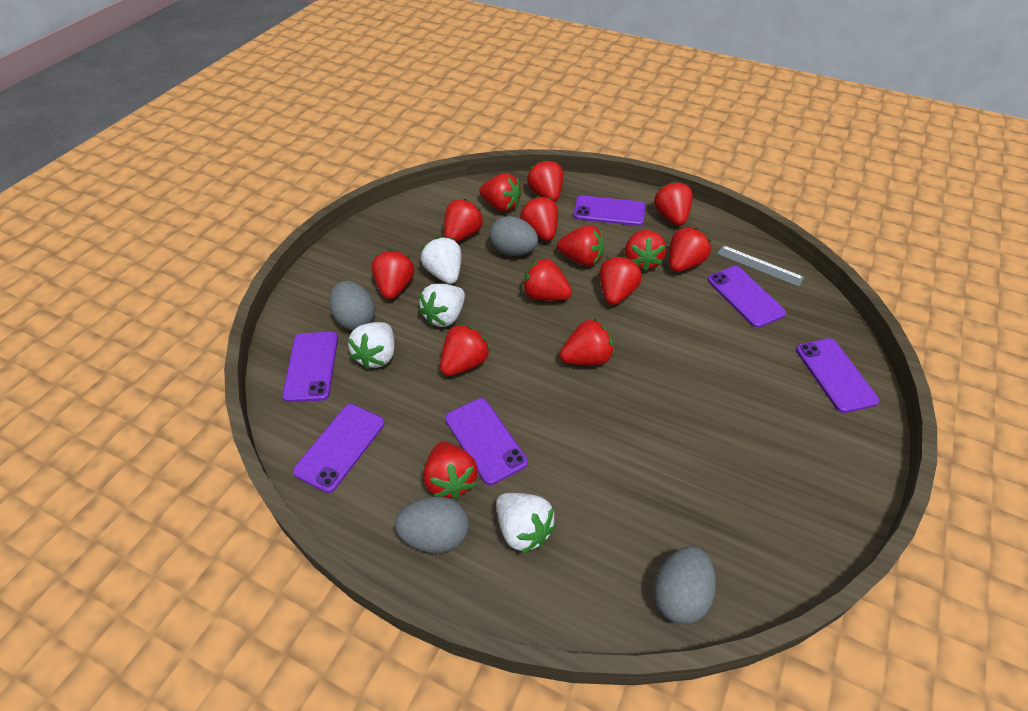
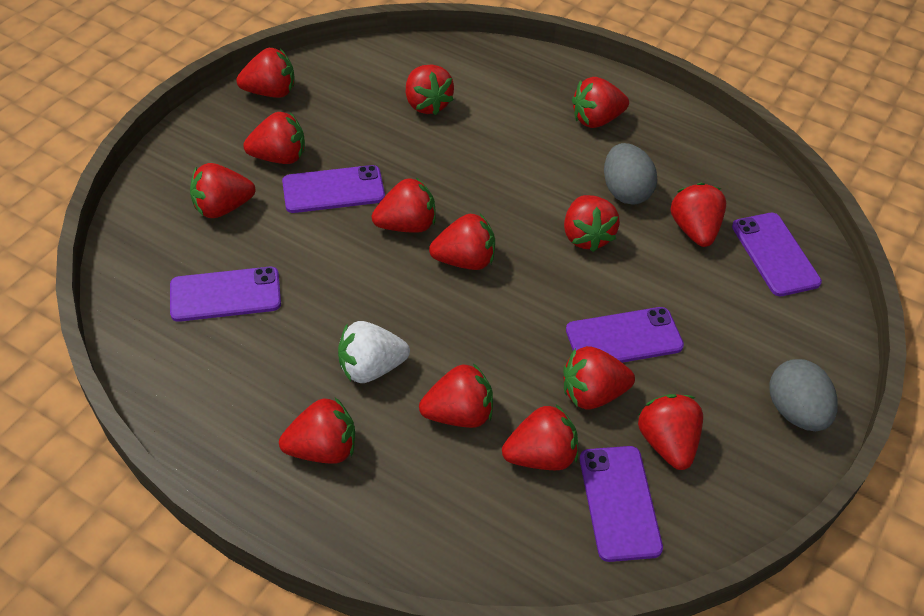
grey egg: 4 -> 2
grey ruler: 1 -> 0
purple phone: 6 -> 5
white strawberry: 4 -> 1

